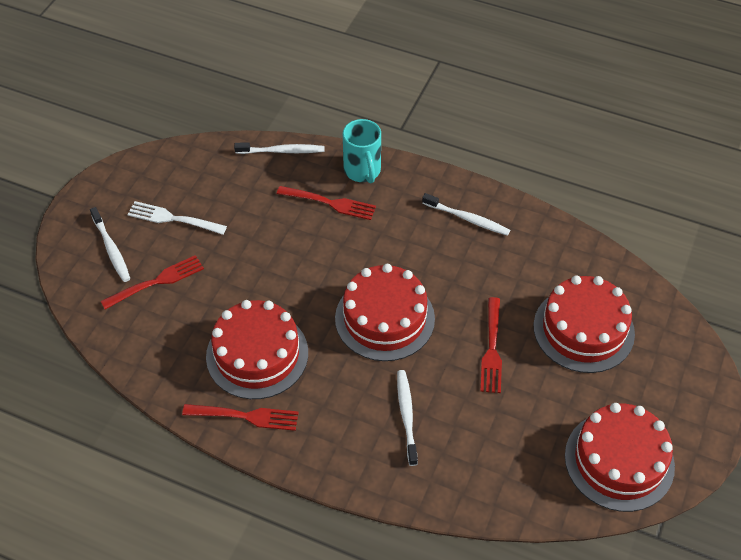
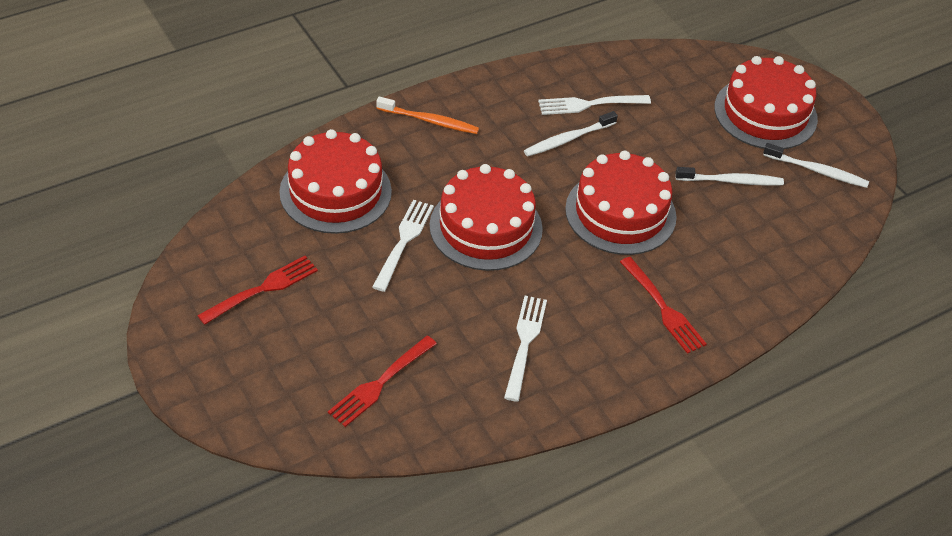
orange toothbrush: 0 -> 1
red fork: 4 -> 3
turquoise mug: 1 -> 0
white fork: 1 -> 3
white toothbrush: 4 -> 3

